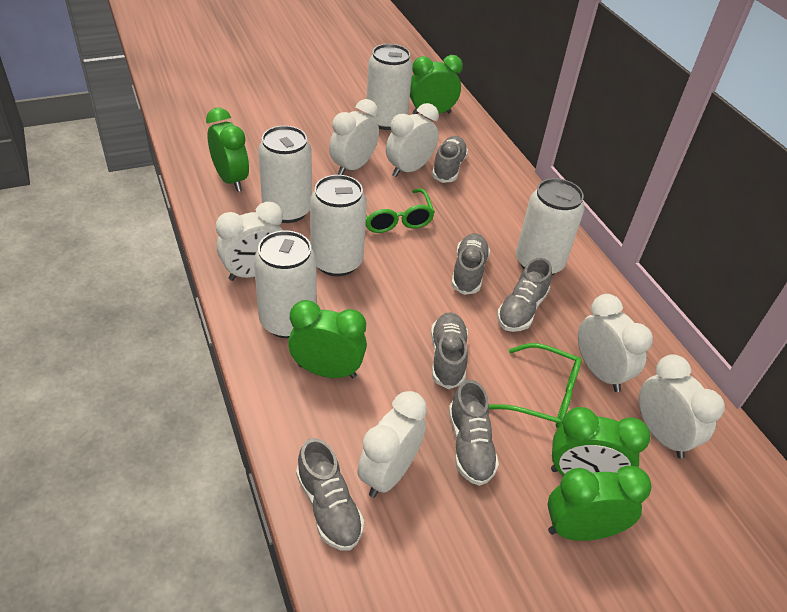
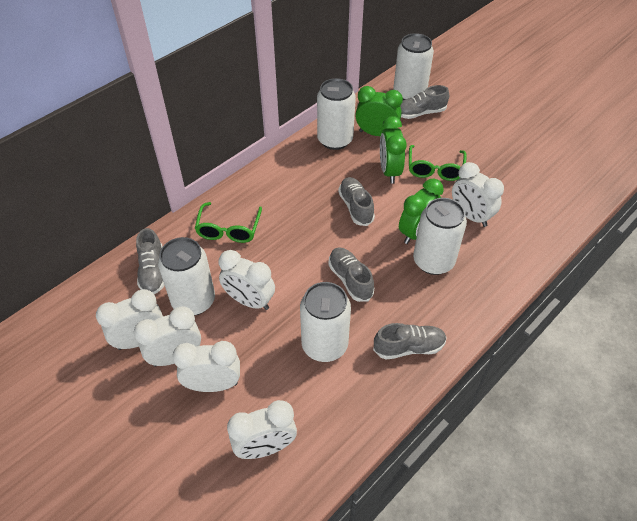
green clock: 5 -> 3
grey shoe: 6 -> 5

